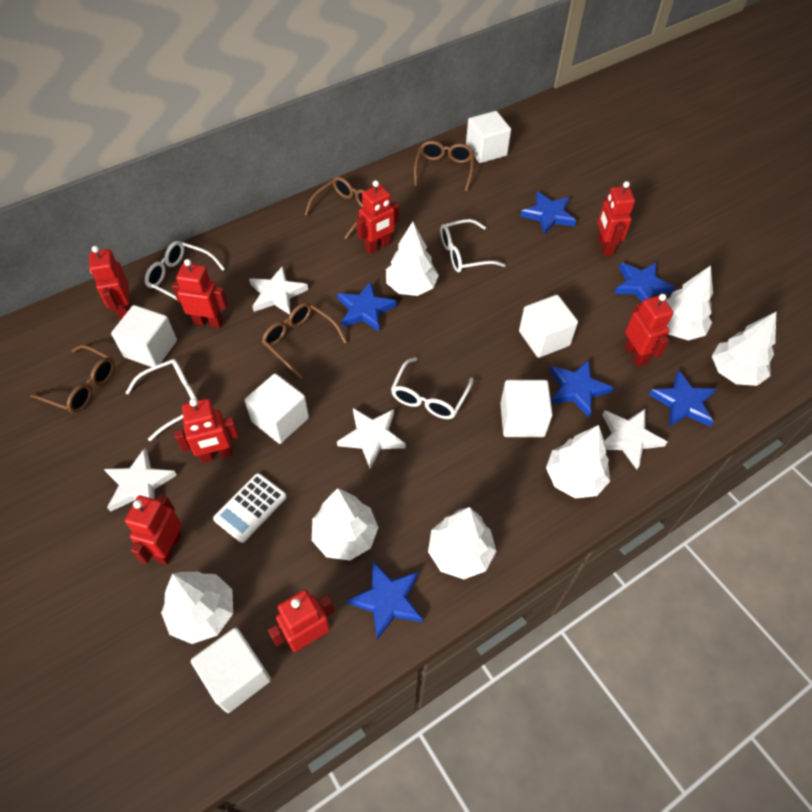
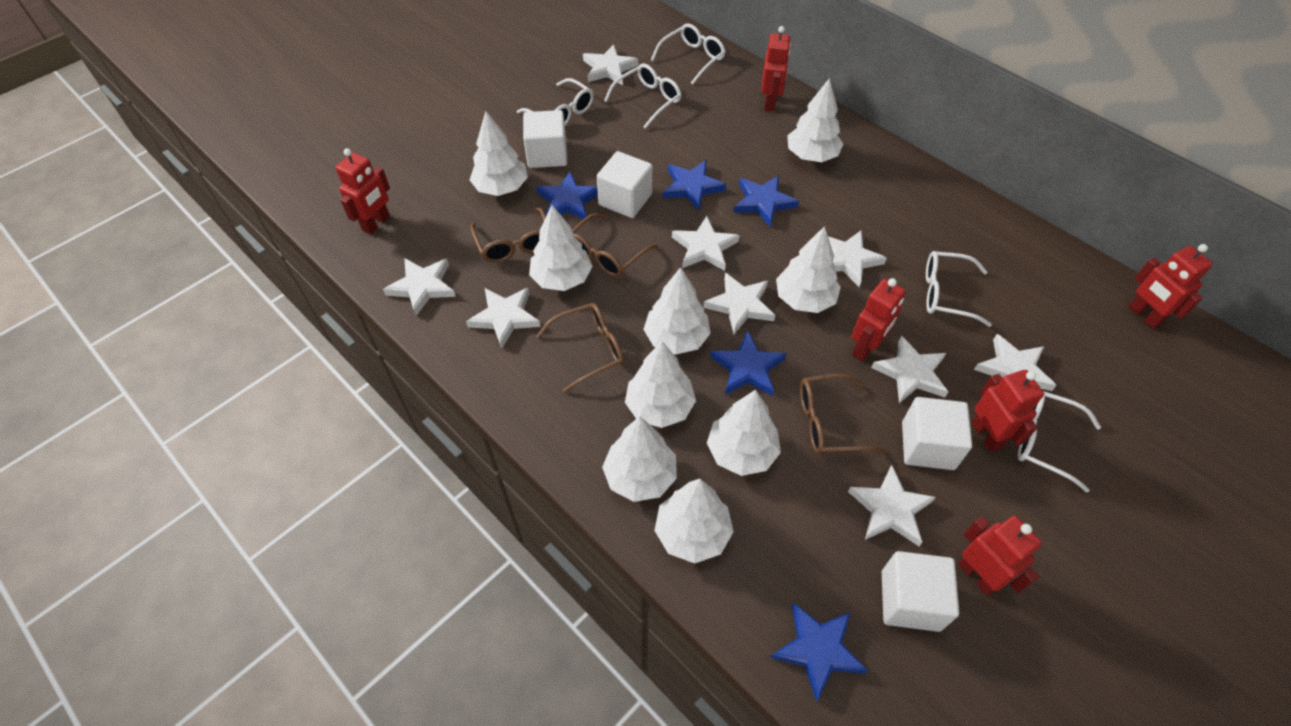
blue star: 6 -> 5
red robot: 8 -> 6
white calculator: 1 -> 0
white cube: 6 -> 4
white glasses: 4 -> 5
white star: 4 -> 9
white tree: 7 -> 9

